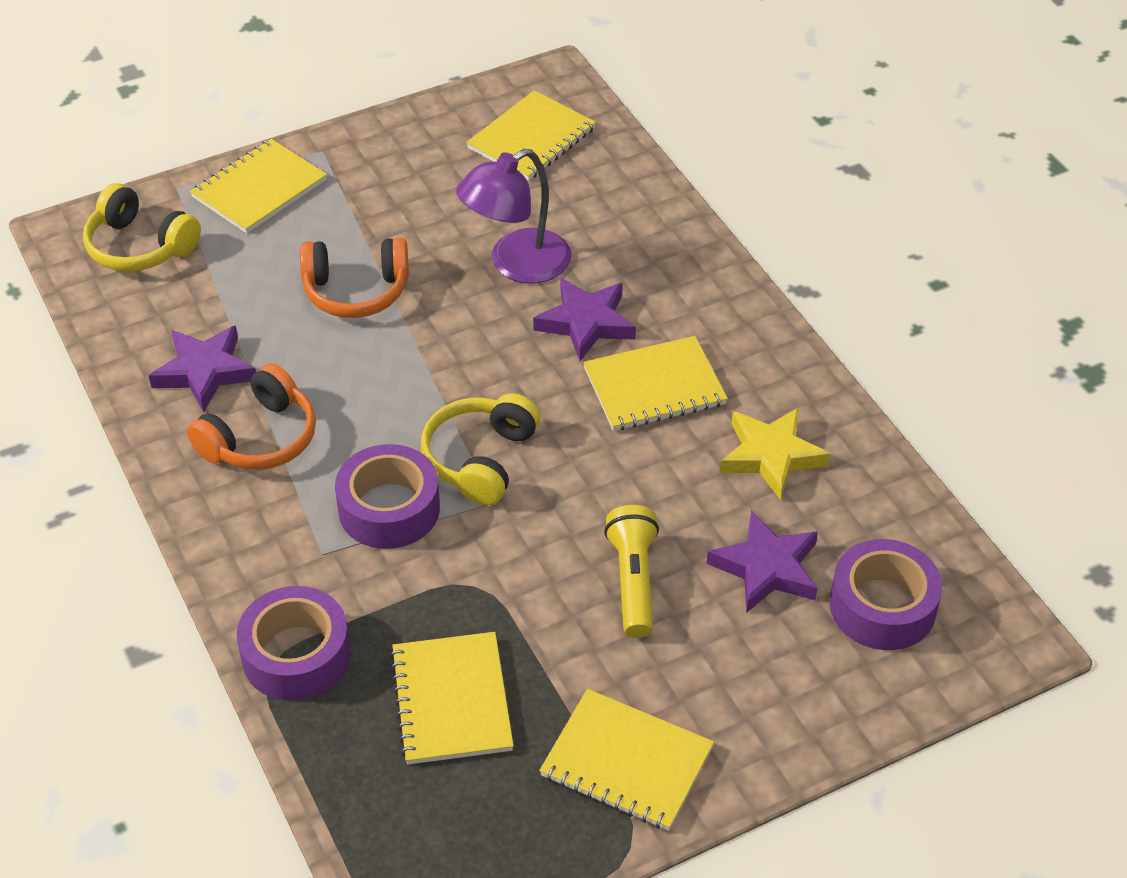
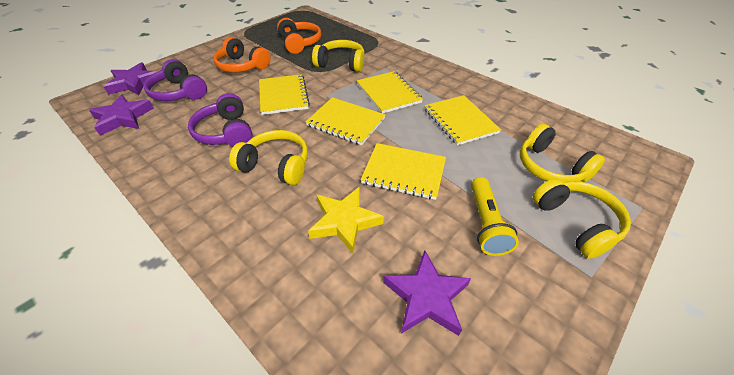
purple headphones: 0 -> 2
purple lamp: 1 -> 0
purple tape: 3 -> 0
yellow headphones: 2 -> 4

